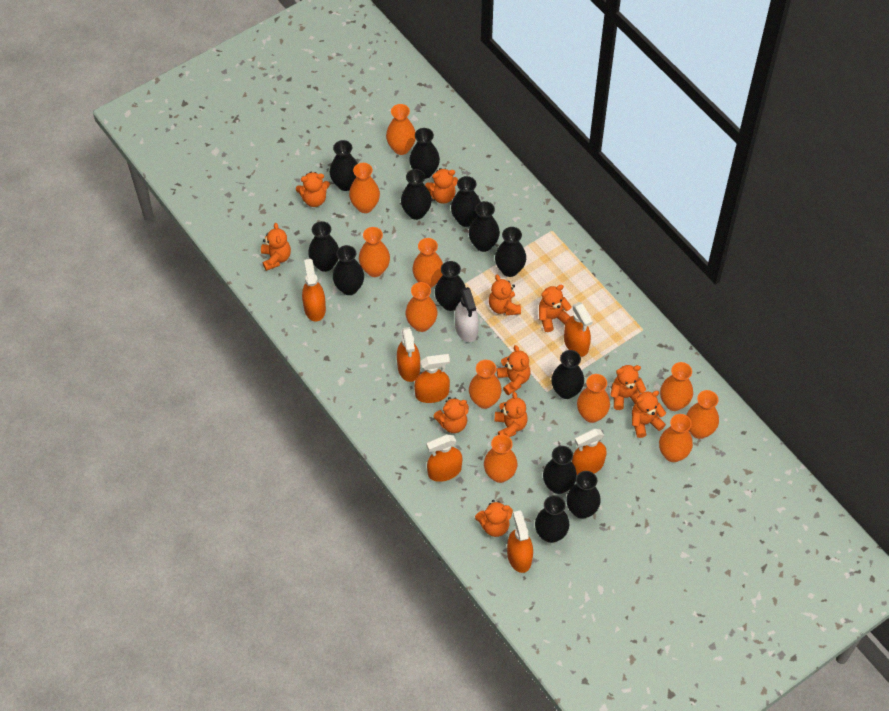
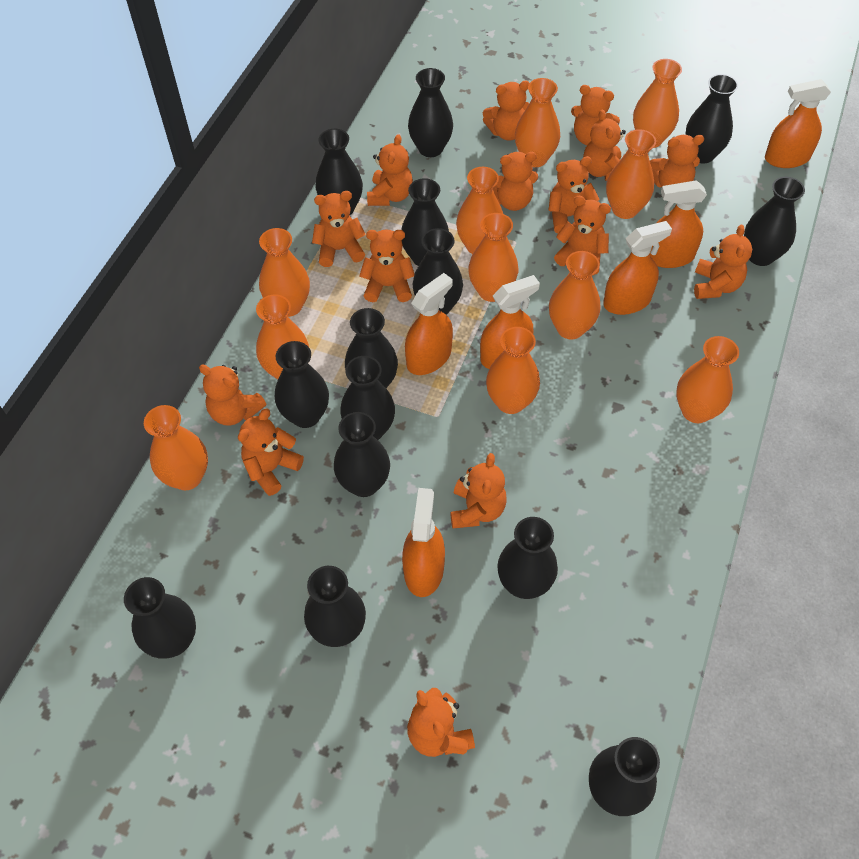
black vase: 13 -> 14
orange spray bottle: 7 -> 6
orange teddy bear: 11 -> 15
white spray bottle: 1 -> 0

